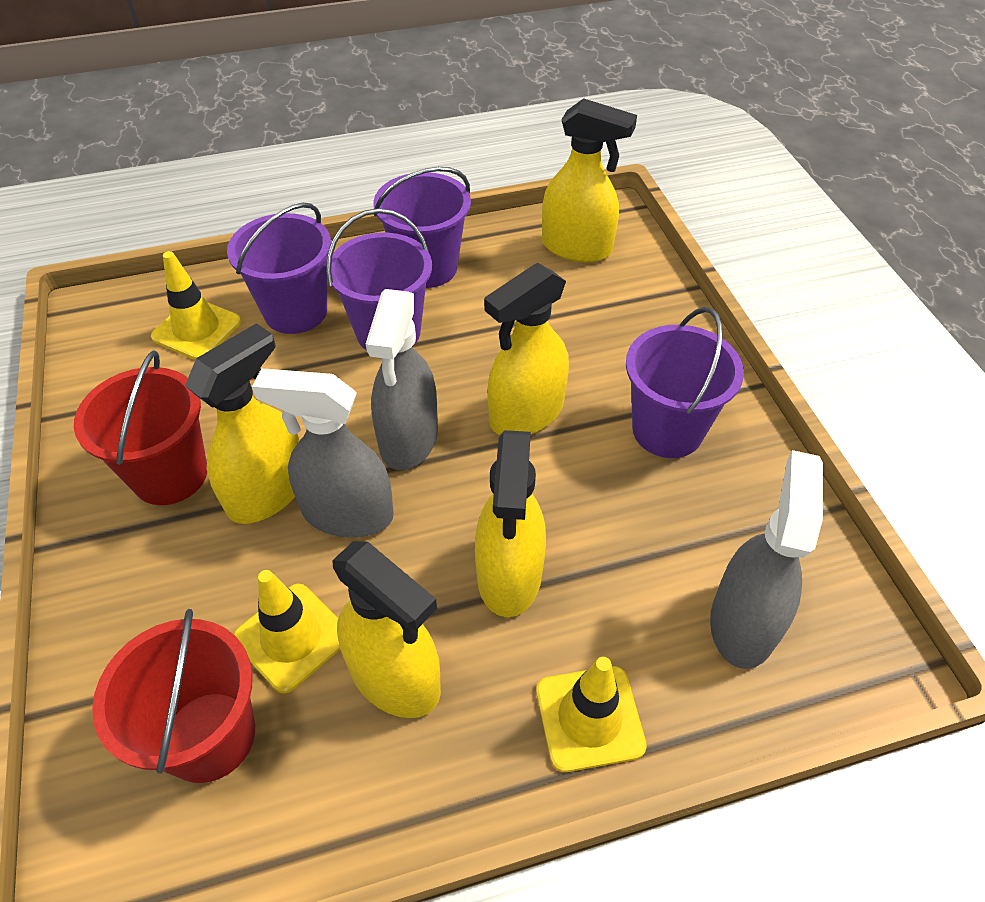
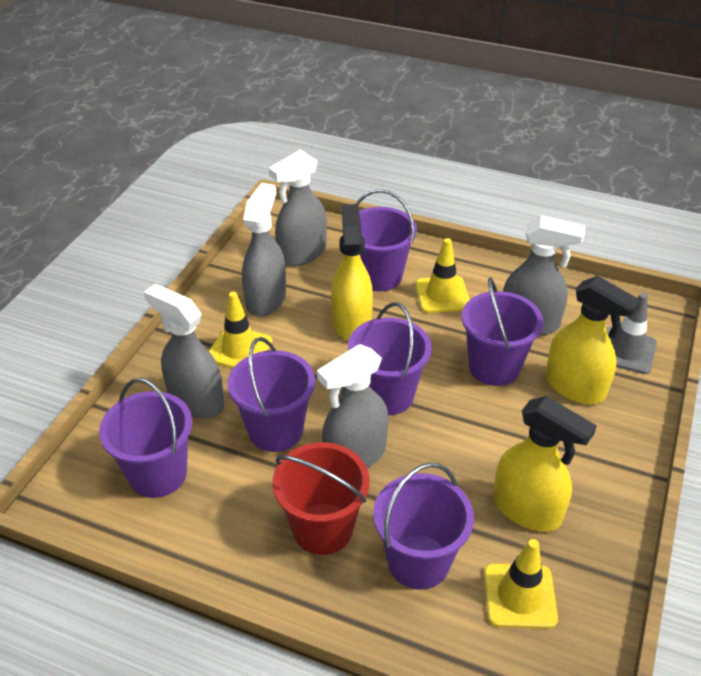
grey spray bottle: 3 -> 5
grey traffic cone: 0 -> 1
purple bucket: 4 -> 6
red bucket: 2 -> 1
yellow spray bottle: 5 -> 3

